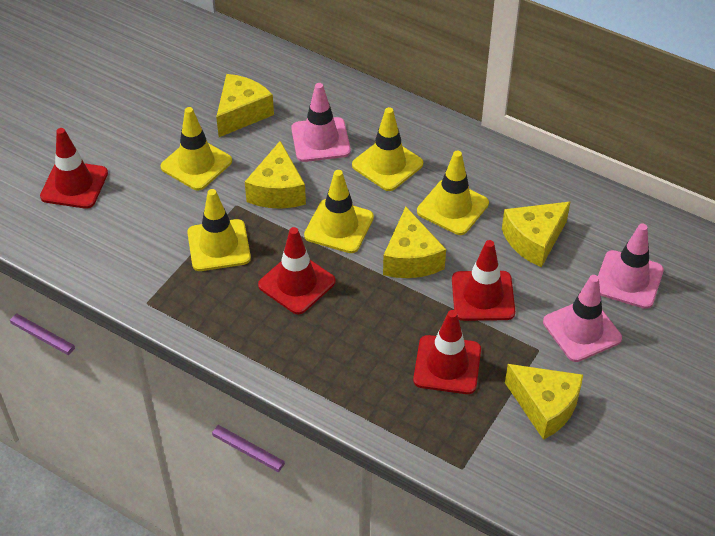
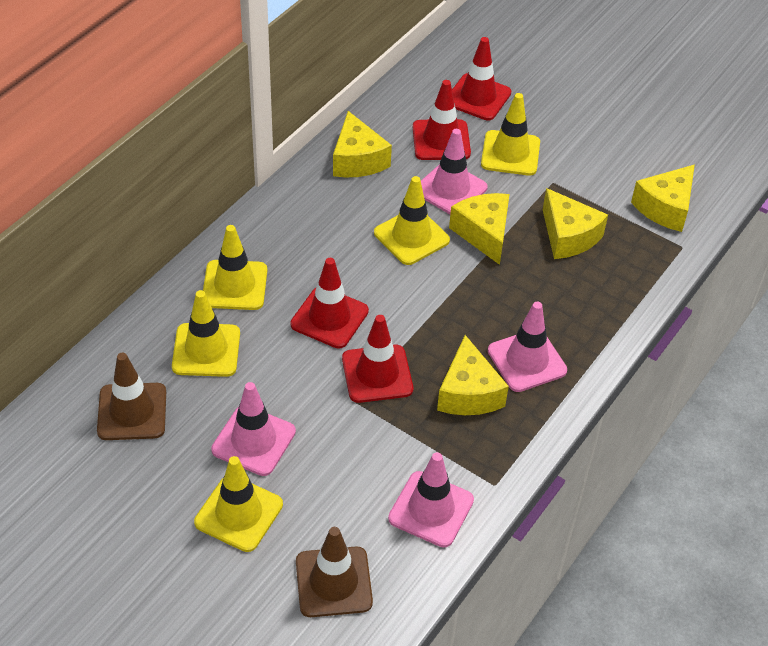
brown traffic cone: 0 -> 2
pink traffic cone: 3 -> 4

